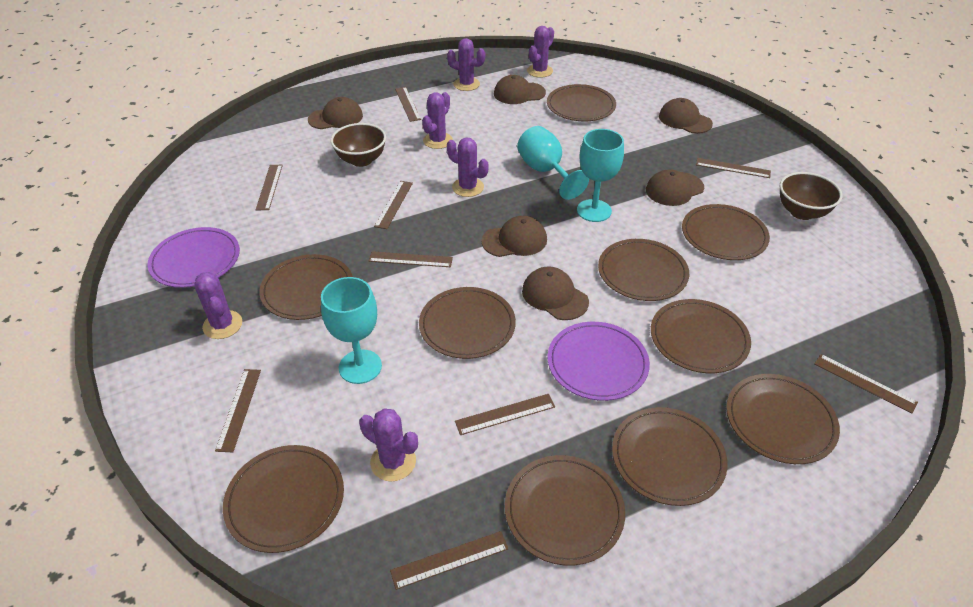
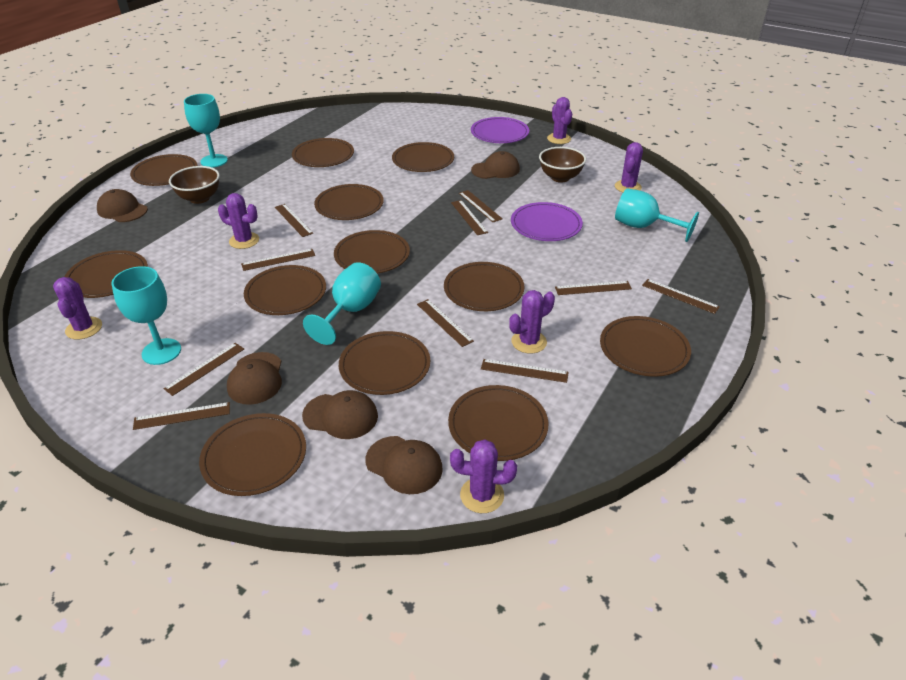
brown cap: 6 -> 5
brown plate: 10 -> 12
brown ruler: 9 -> 10
turquoise goblet: 3 -> 4

